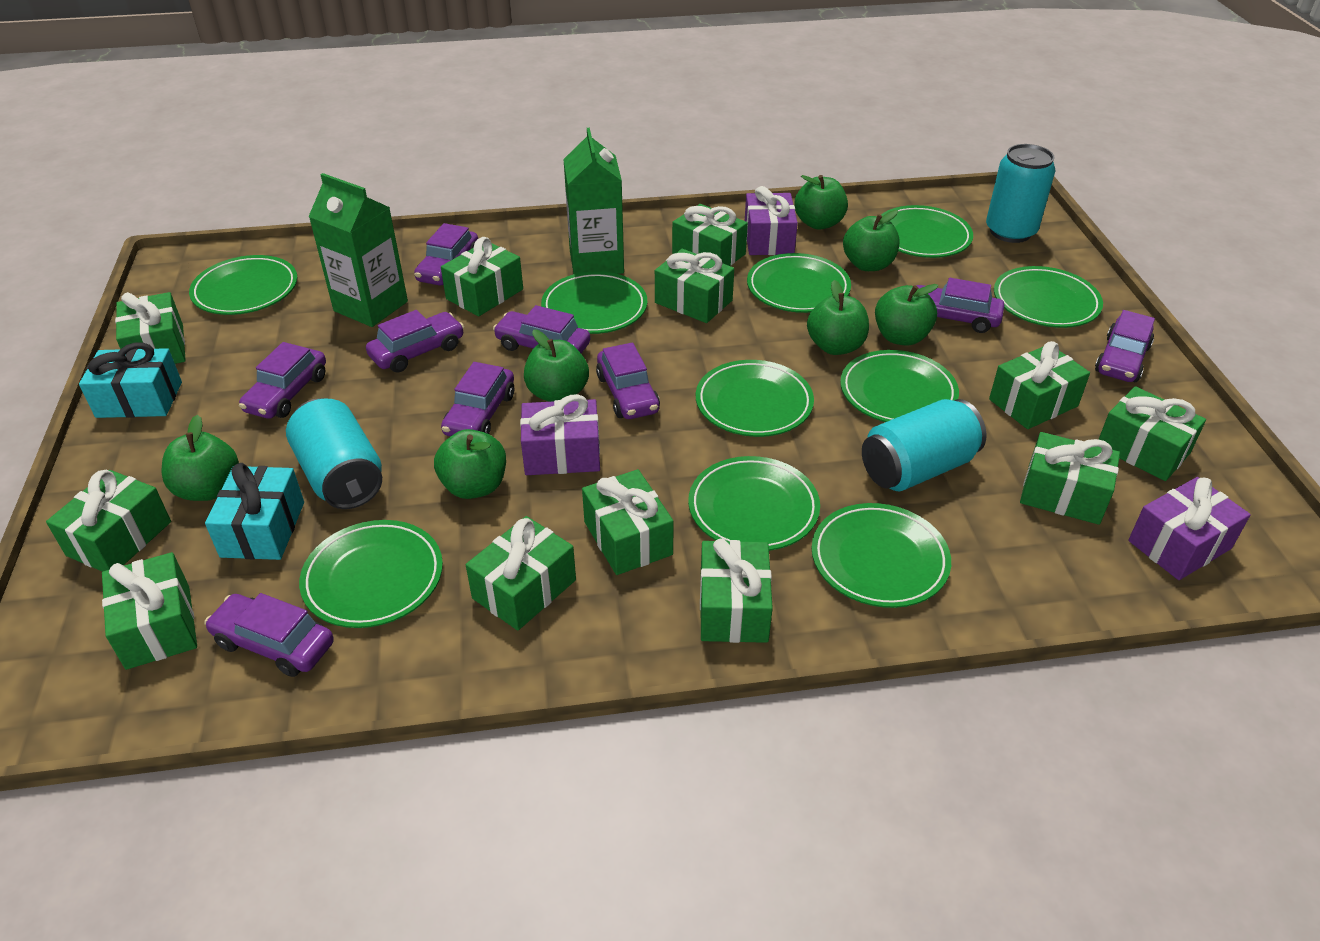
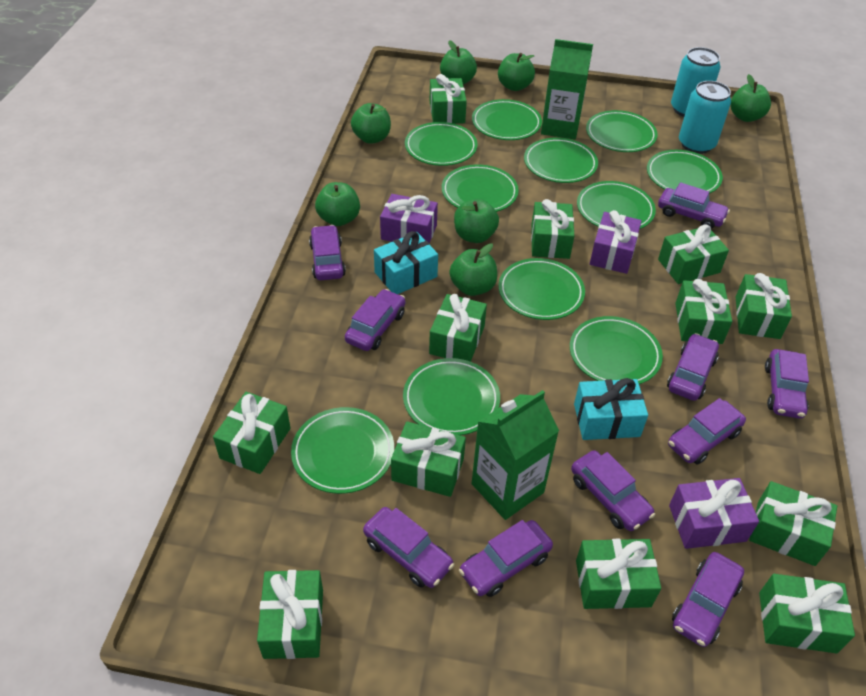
green plate: 10 -> 11
purple car: 9 -> 10
turquoise can: 3 -> 2

